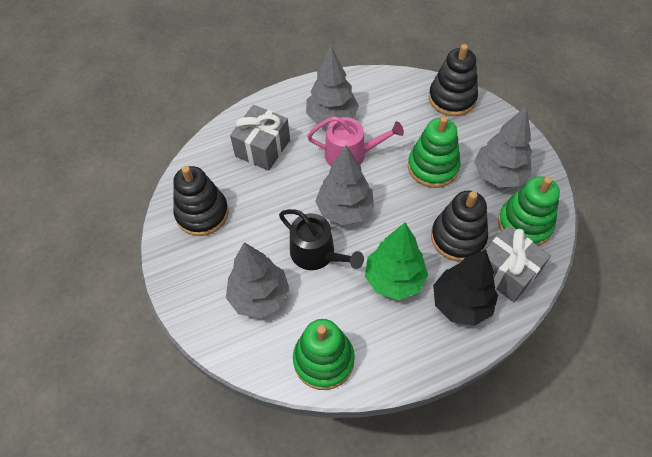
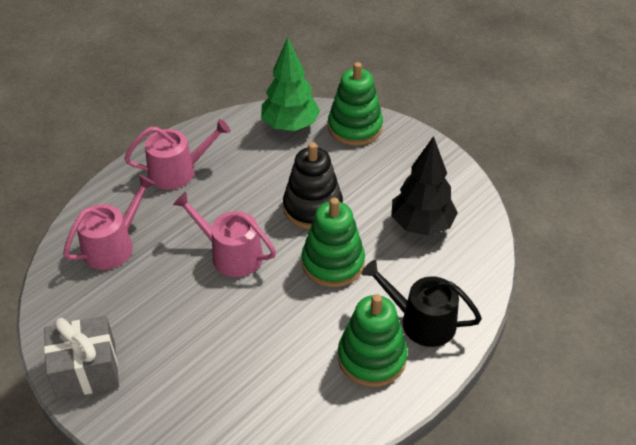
black stacking toy: 3 -> 1
grey gift: 2 -> 1
grey tree: 4 -> 0
pink watering can: 1 -> 3

